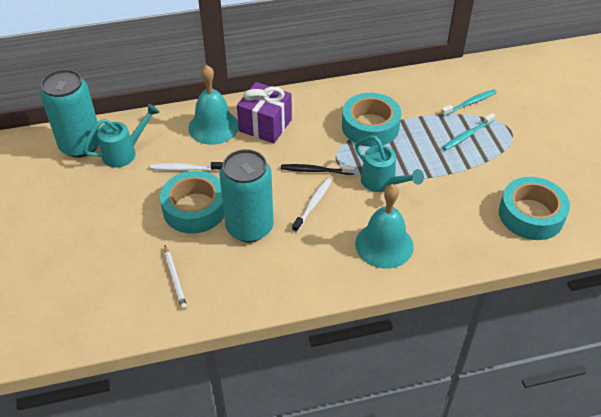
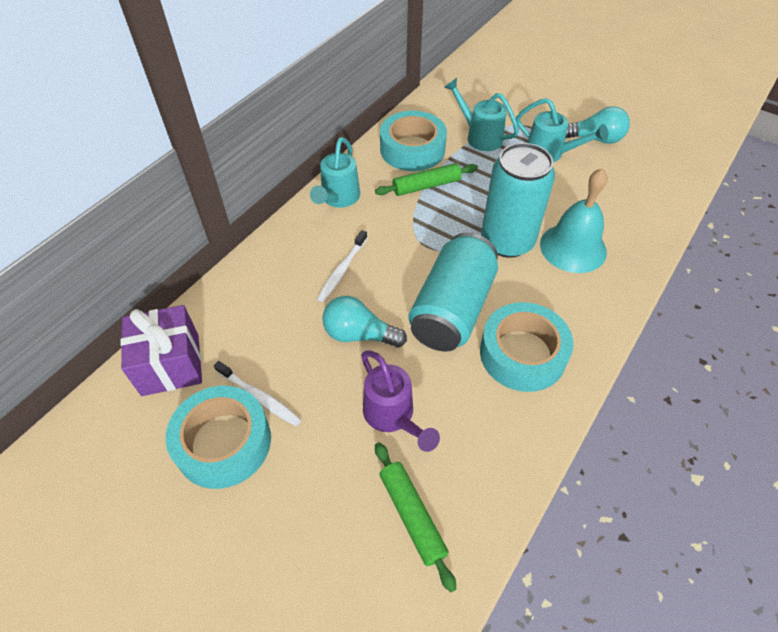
black toothbrush: 1 -> 0
green rolling pin: 0 -> 2
purple watering can: 0 -> 1
turquoise bell: 2 -> 1
turquoise light bulb: 0 -> 2
turquoise toothbrush: 2 -> 0
turquoise watering can: 2 -> 3
white pencil: 1 -> 0

